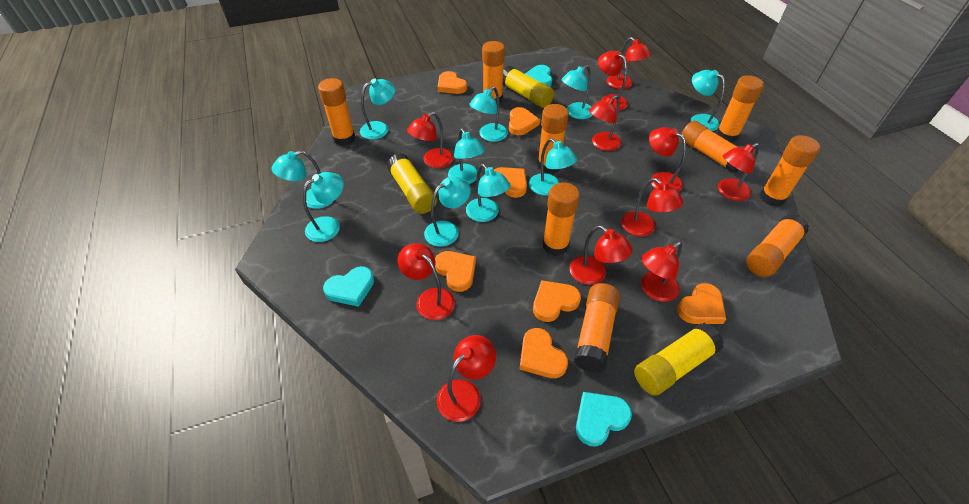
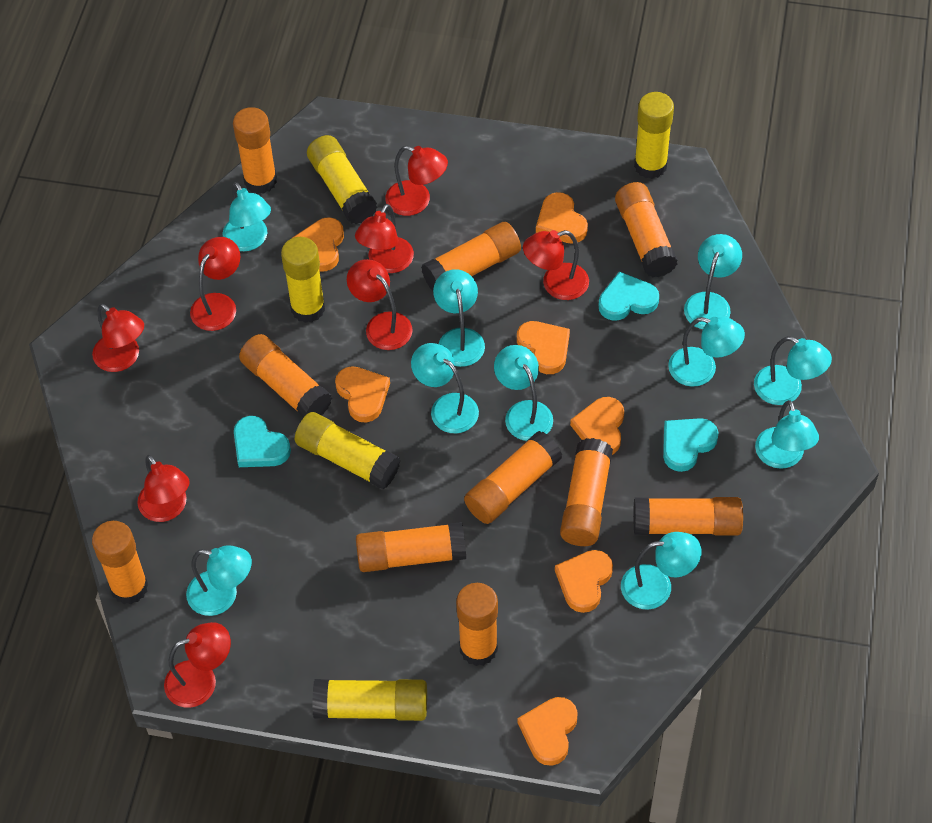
orange glue stick: 9 -> 10
red lamp: 11 -> 8
yellow glue stick: 3 -> 5

